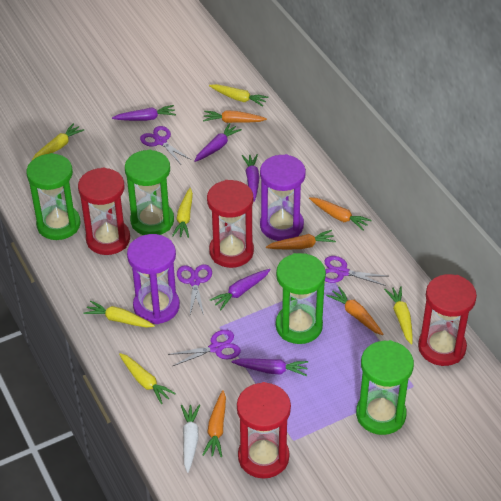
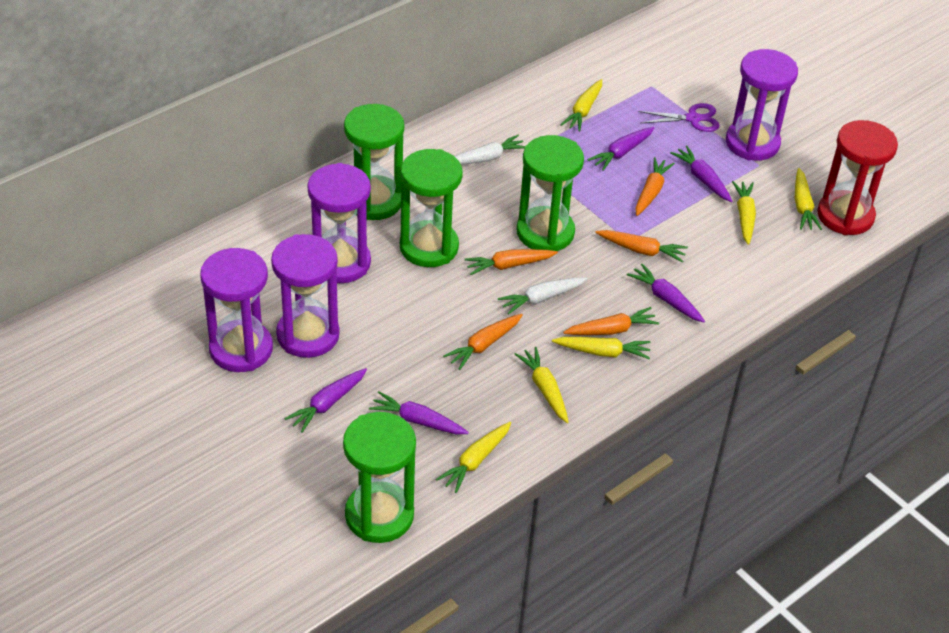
purple hourglass: 2 -> 4
purple scissors: 4 -> 1
red hourglass: 4 -> 1
white carrot: 1 -> 2

